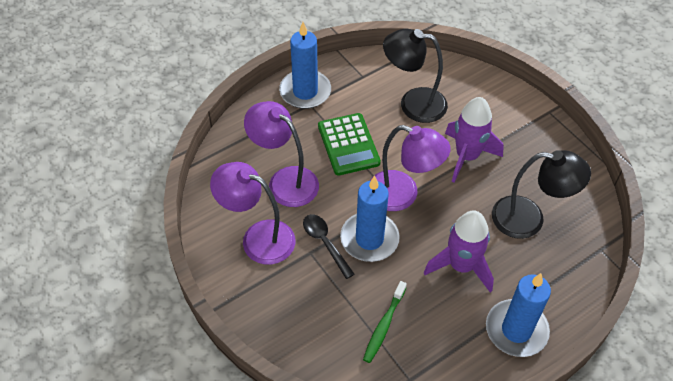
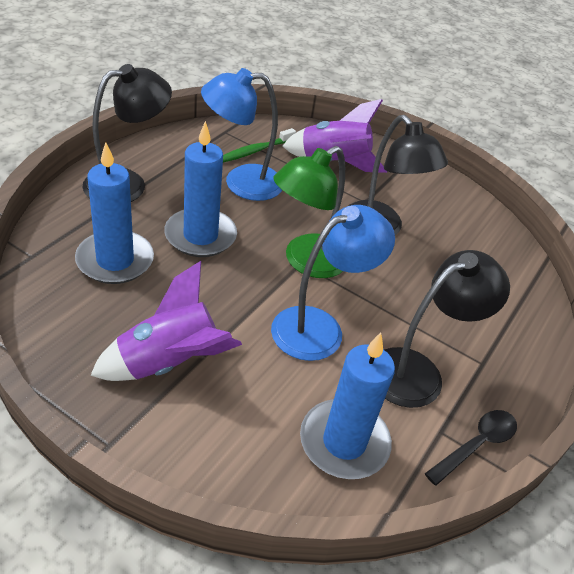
black lamp: 2 -> 3
blue lamp: 0 -> 2
green calculator: 1 -> 0
green lamp: 0 -> 1
purple lamp: 3 -> 0

